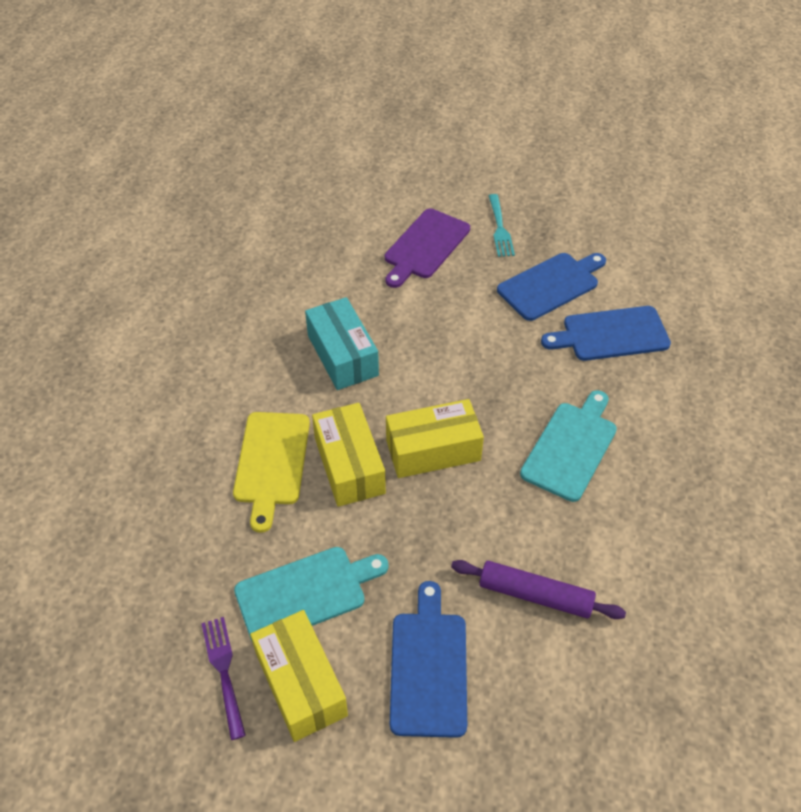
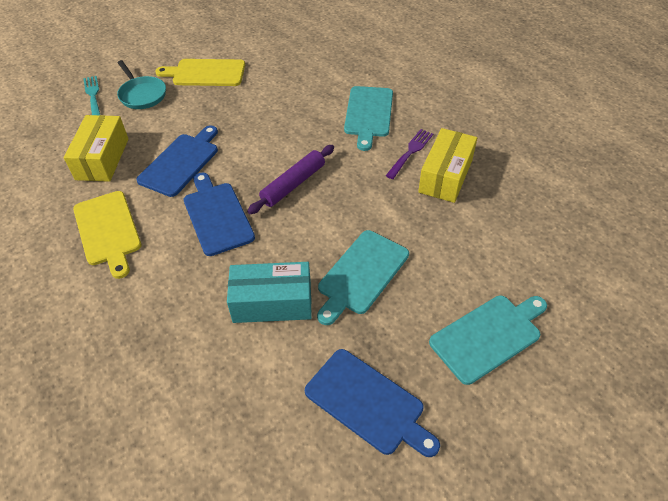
purple cutting board: 1 -> 0
turquoise cutting board: 2 -> 3
turquoise pan: 0 -> 1
yellow box: 3 -> 2
yellow cutting board: 1 -> 2

